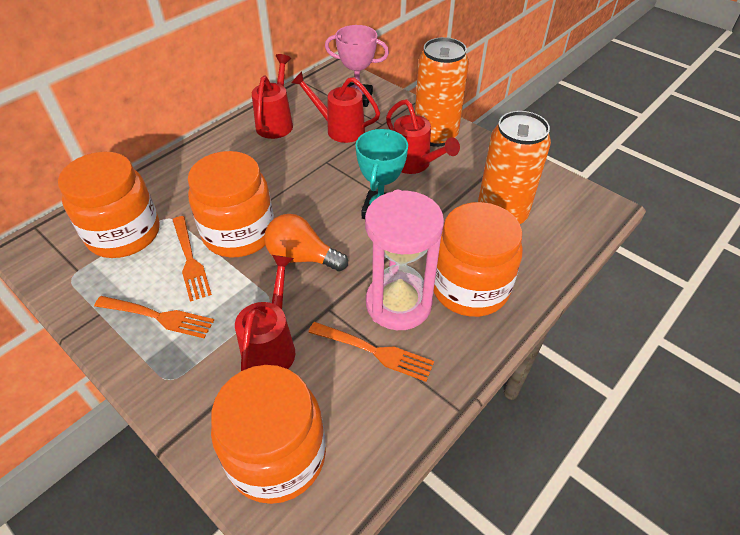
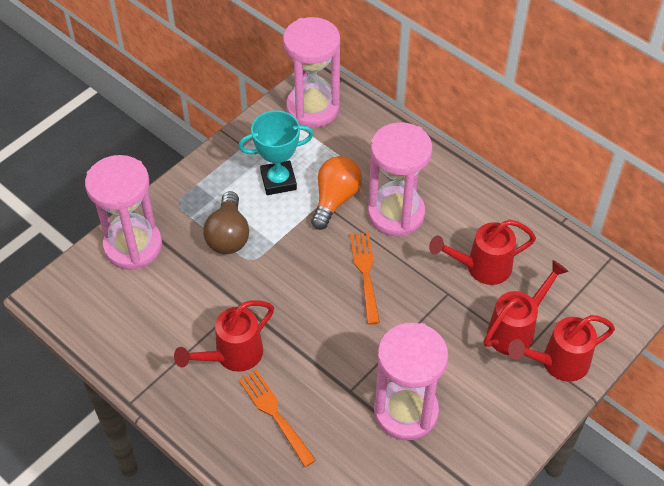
brown light bulb: 0 -> 1
orange can: 2 -> 0
orange fork: 3 -> 2
orange jar: 4 -> 0
pink hourglass: 1 -> 4
pink trophy: 1 -> 0

